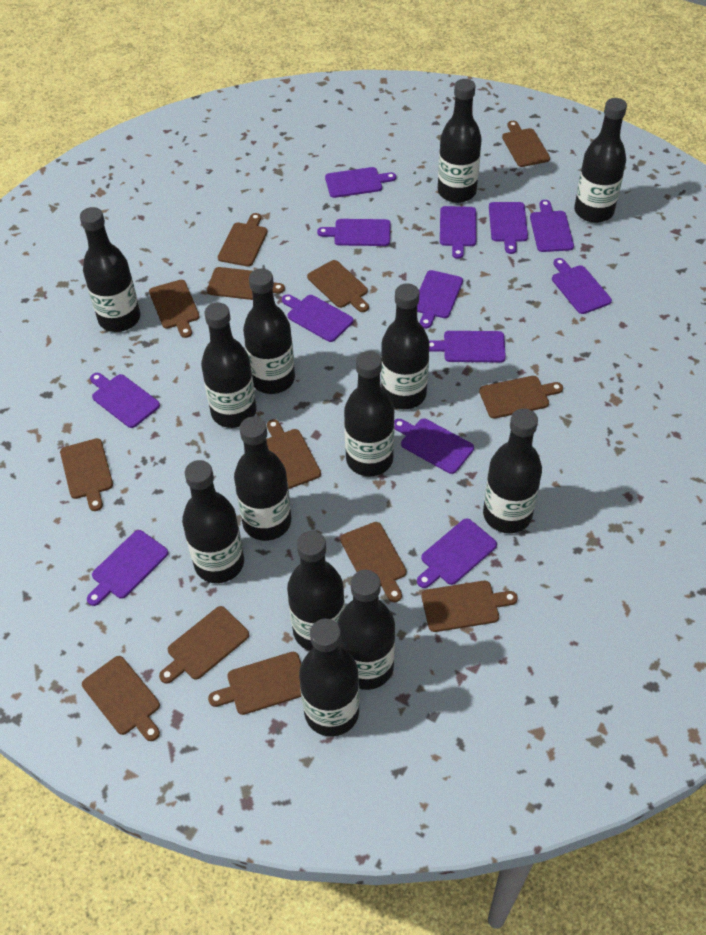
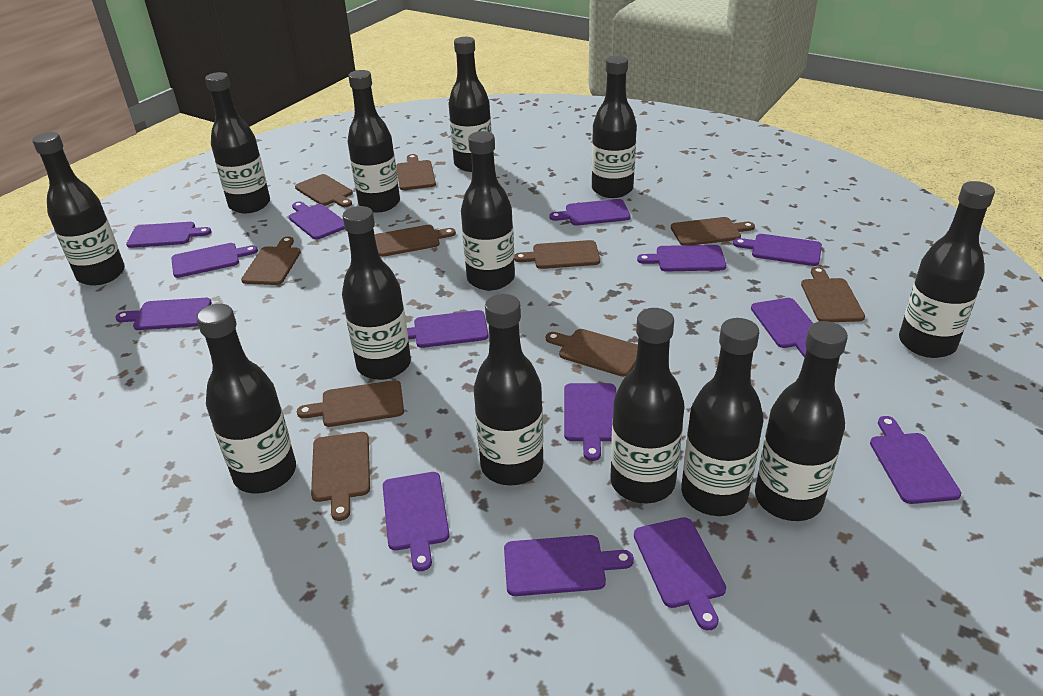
brown cutting board: 13 -> 10
purple cutting board: 13 -> 14

